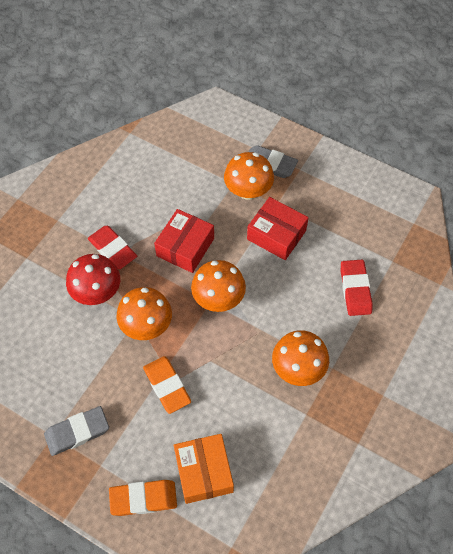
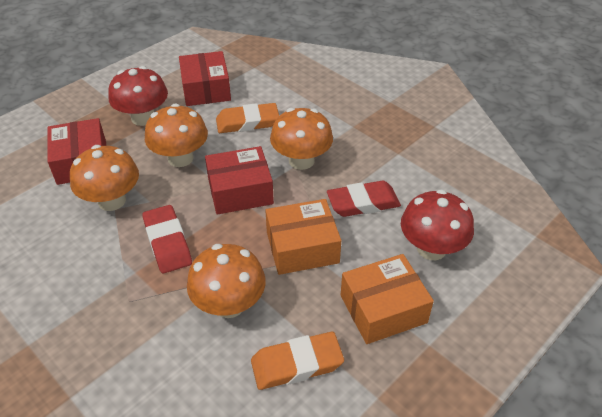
grey eraser: 2 -> 0
orange box: 1 -> 2
red box: 2 -> 3
red mushroom: 1 -> 2

